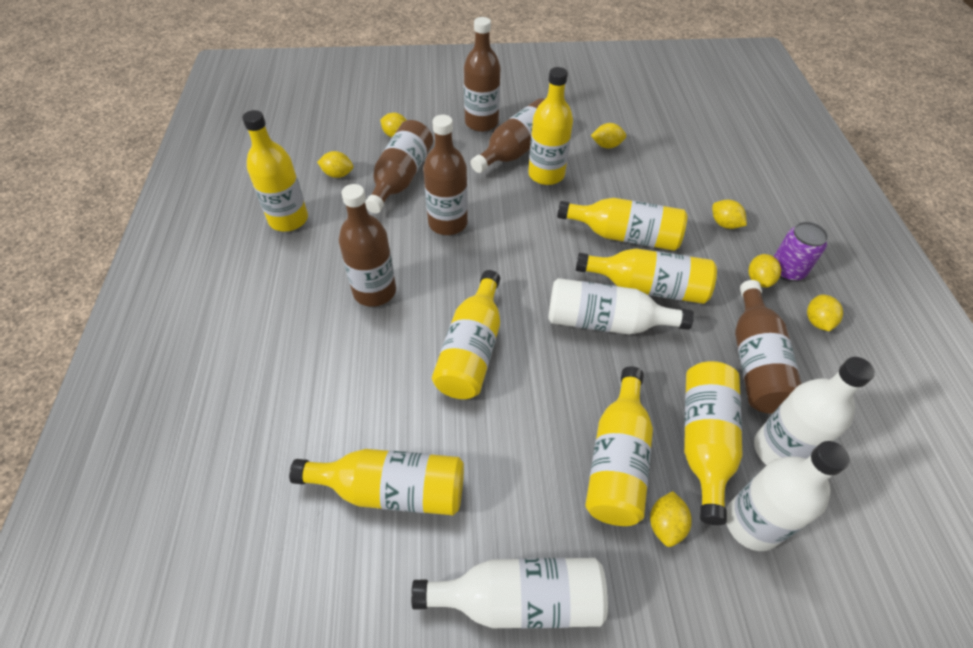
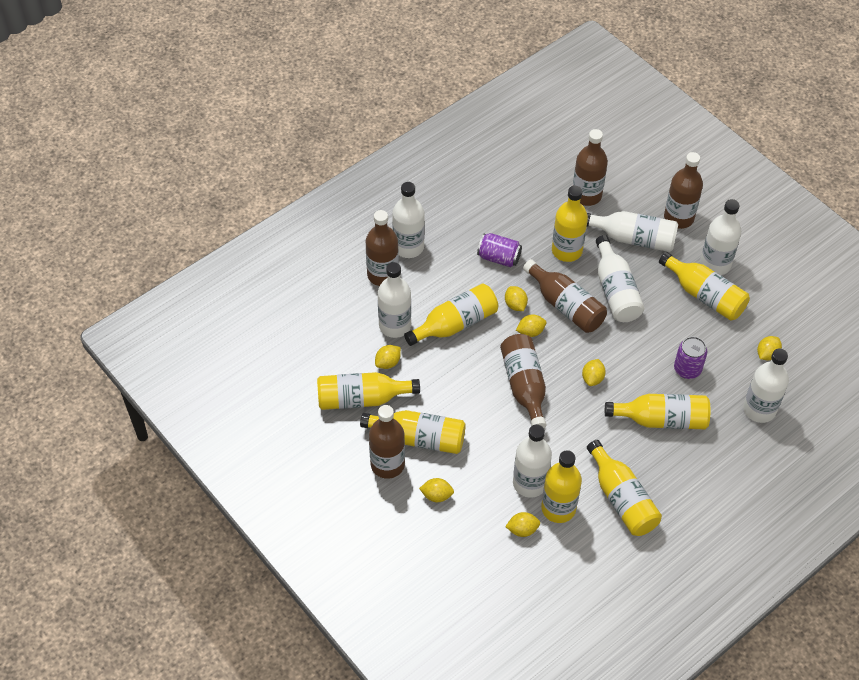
purple can: 1 -> 2
white bottle: 4 -> 7

